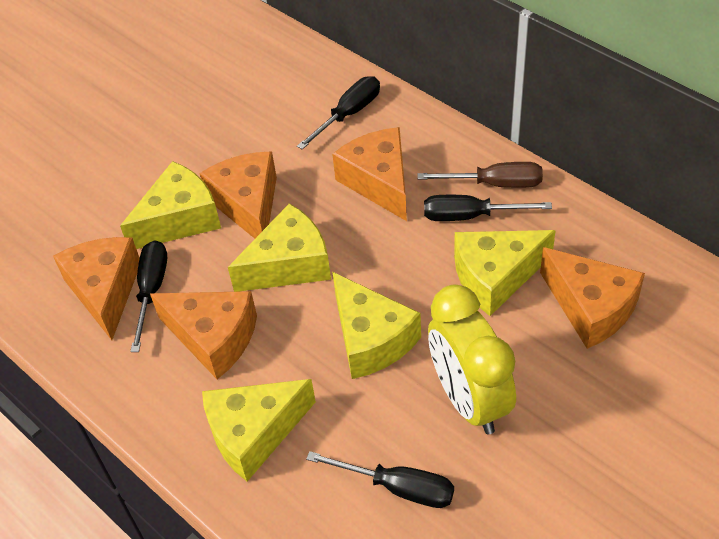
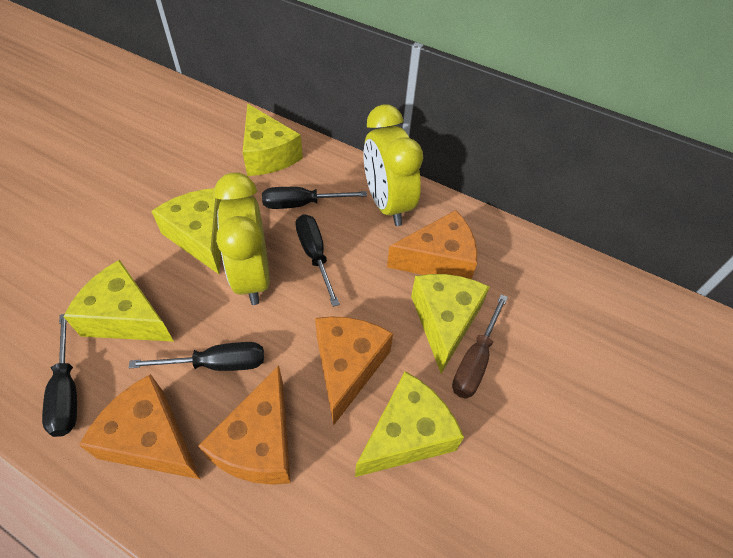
orange cheese: 5 -> 4
yellow clock: 1 -> 2

